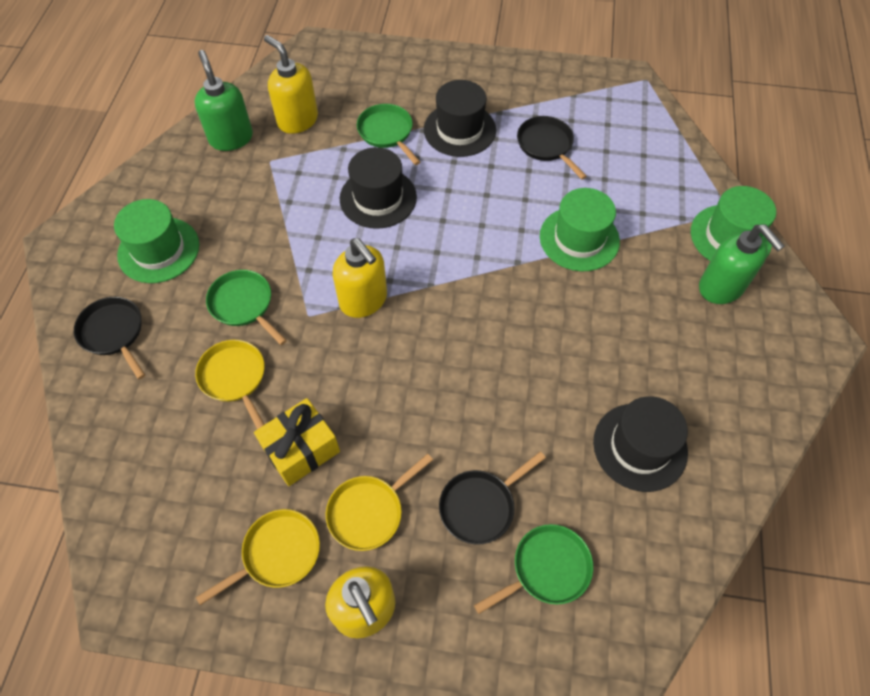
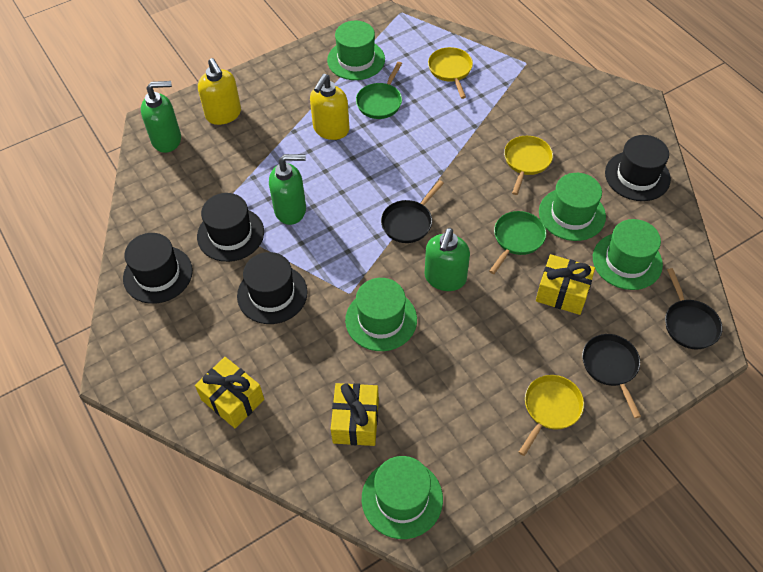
black hat: 3 -> 4
green hat: 3 -> 5
green pan: 3 -> 2
green soap dispenser: 2 -> 3
yellow gift: 1 -> 3
yellow soap dispenser: 3 -> 2

